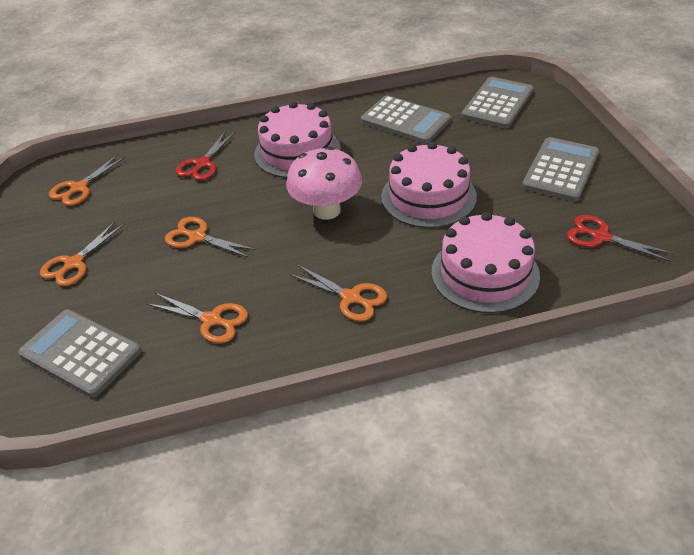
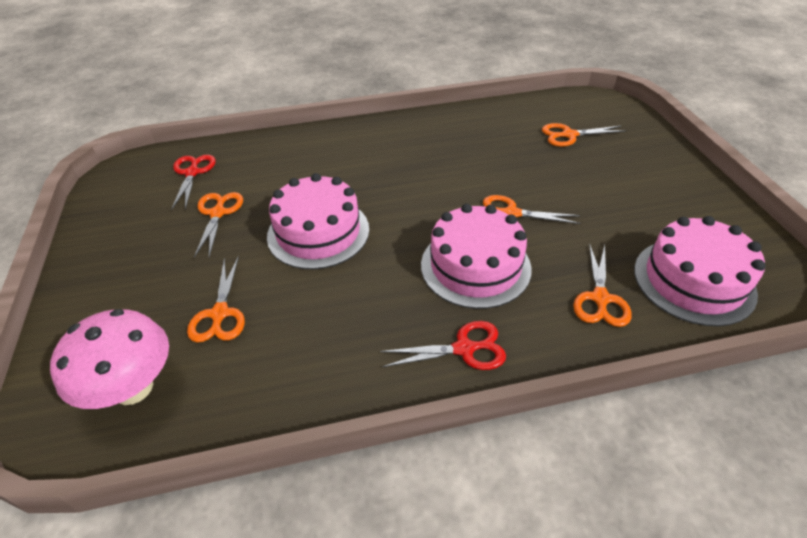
grey calculator: 4 -> 0

